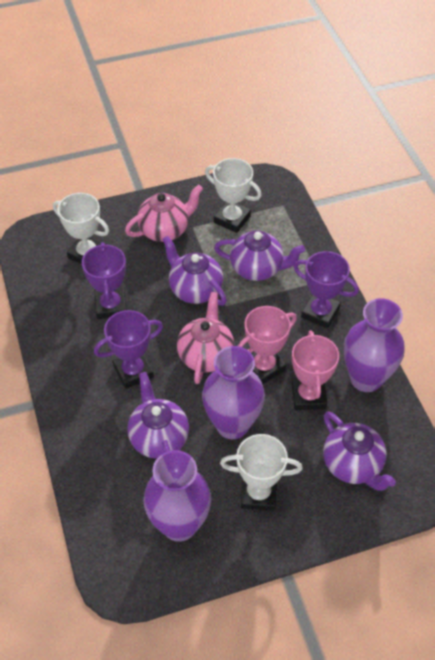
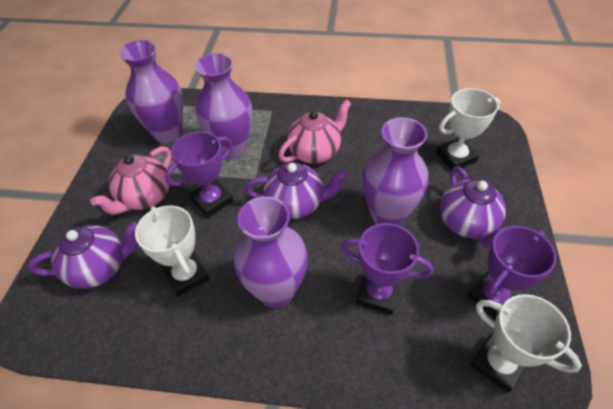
pink trophy: 2 -> 0
purple teapot: 4 -> 3
purple vase: 3 -> 4

